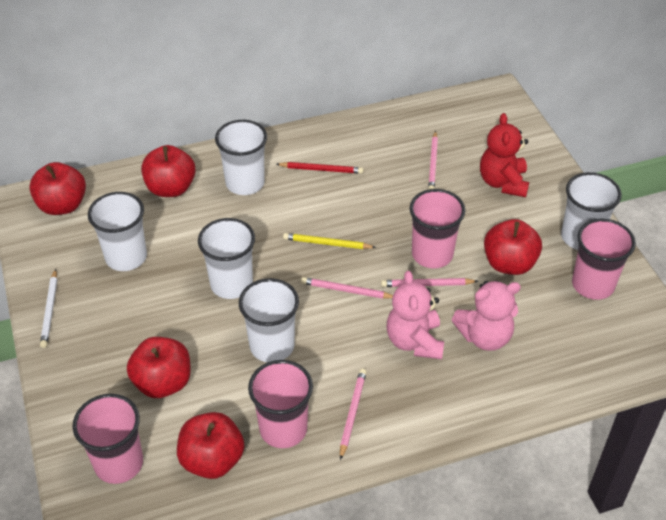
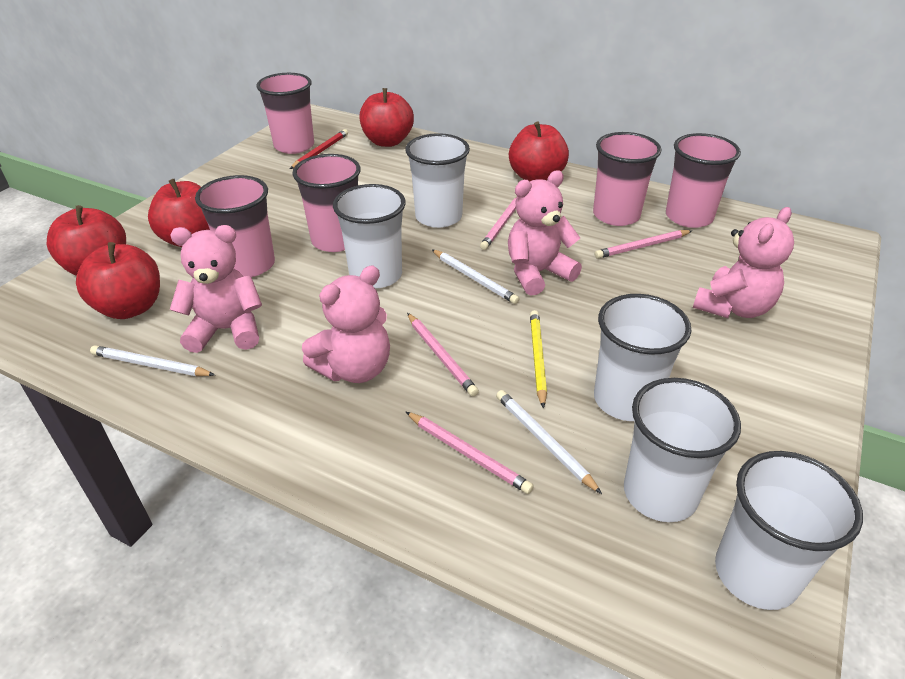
pink cup: 4 -> 5
pink teddy bear: 2 -> 4
red teddy bear: 1 -> 0
white pencil: 1 -> 3

